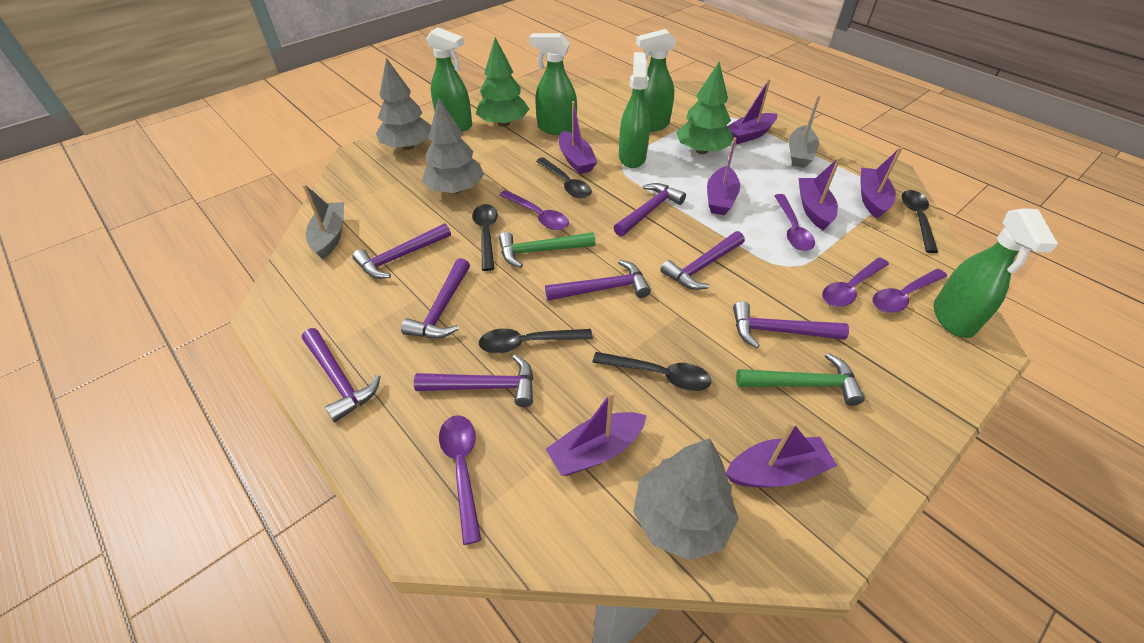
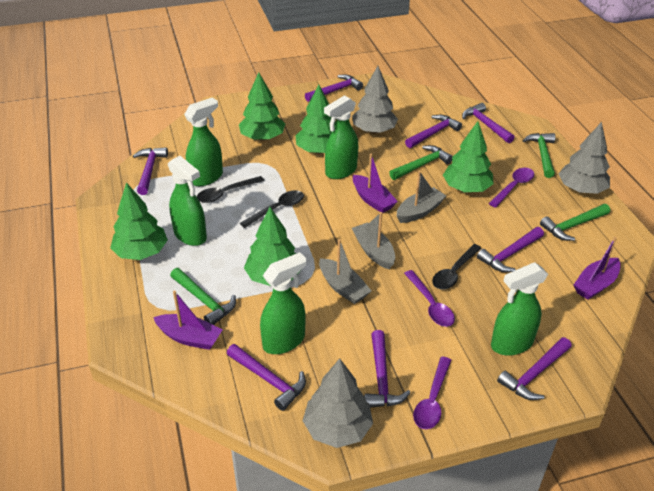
black spoon: 5 -> 3
green hammer: 2 -> 4
green tree: 2 -> 5
grey boat: 2 -> 3
purple boat: 7 -> 3
purple spoon: 5 -> 3

